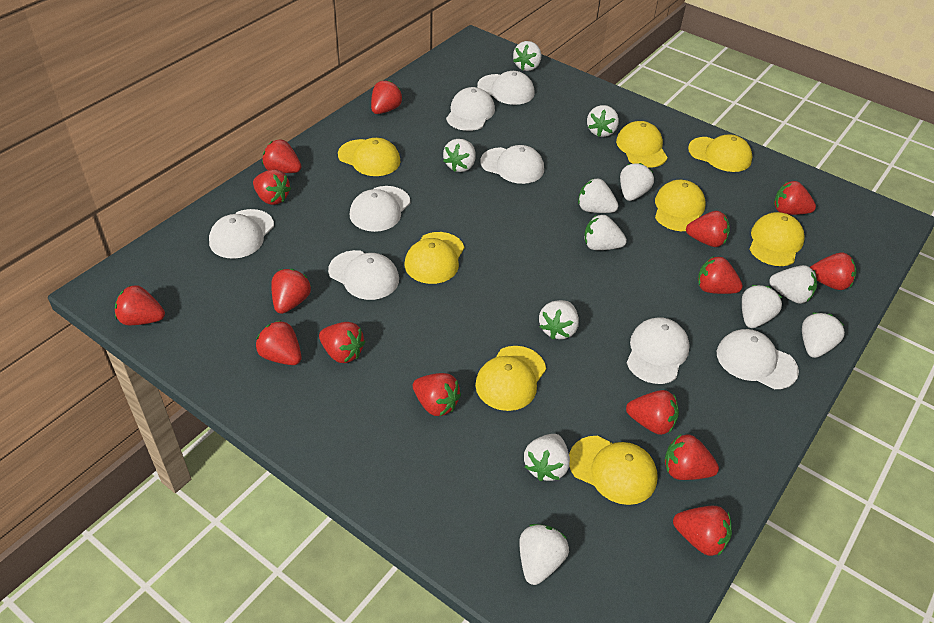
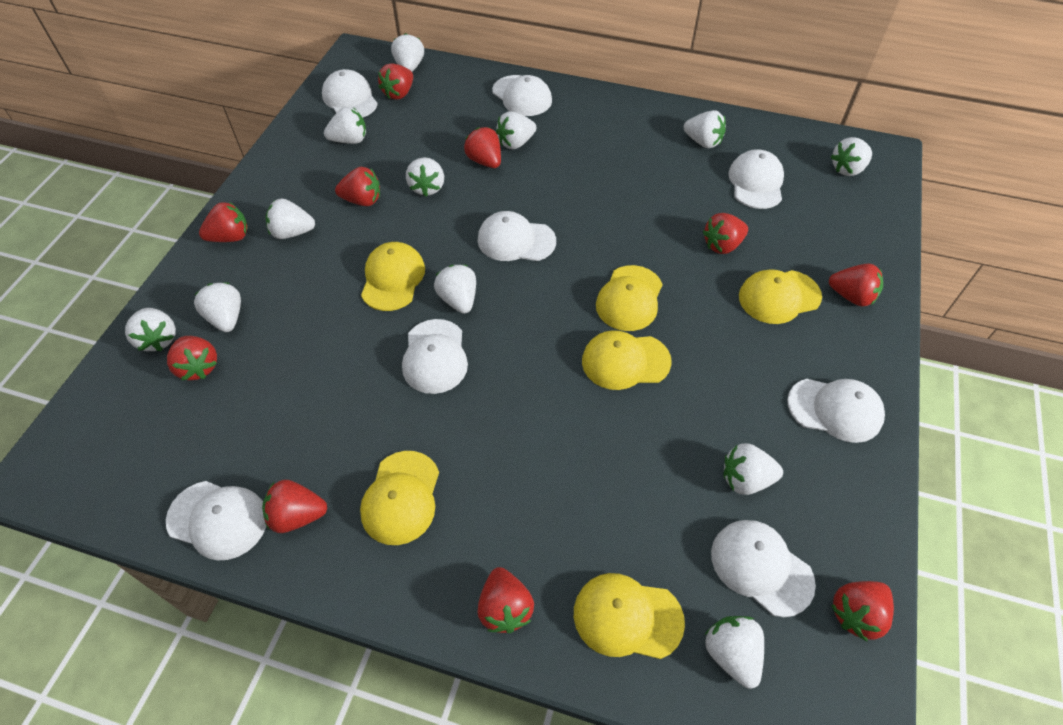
red strawberry: 15 -> 10
yellow cap: 8 -> 6

